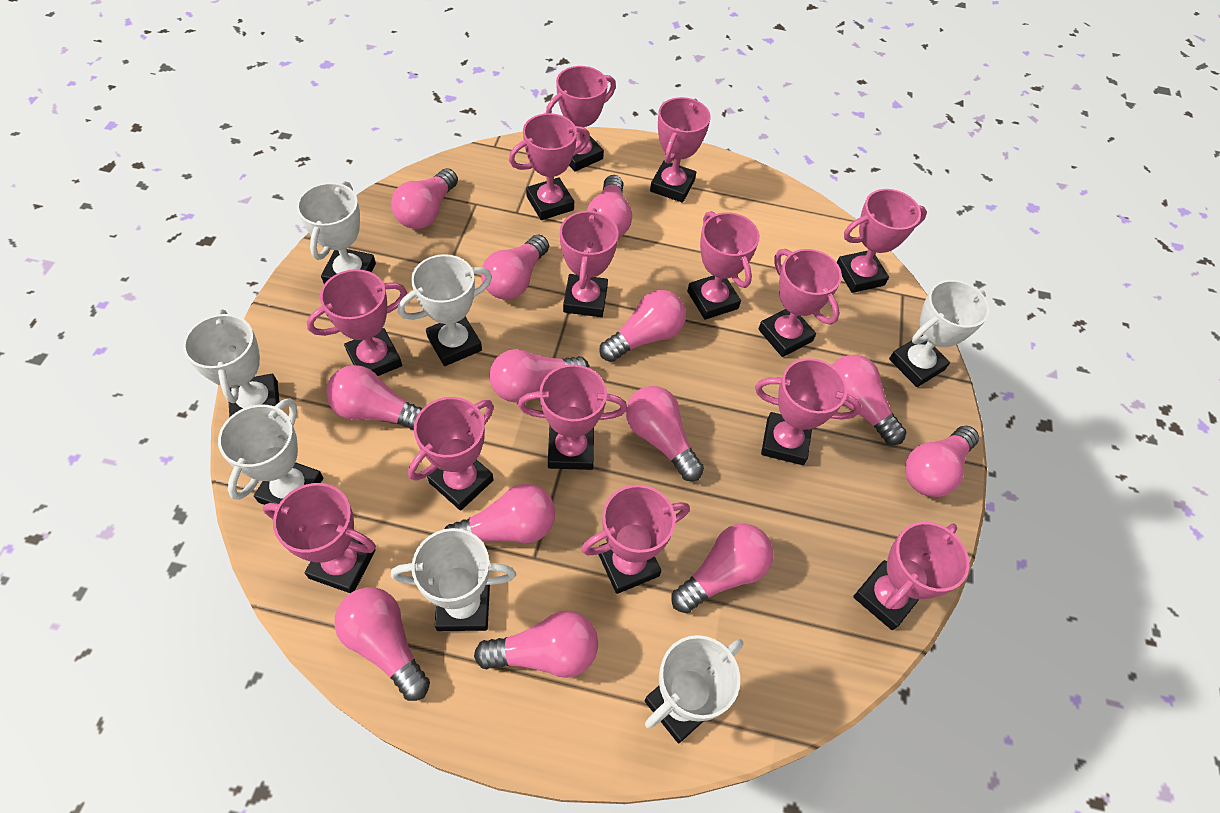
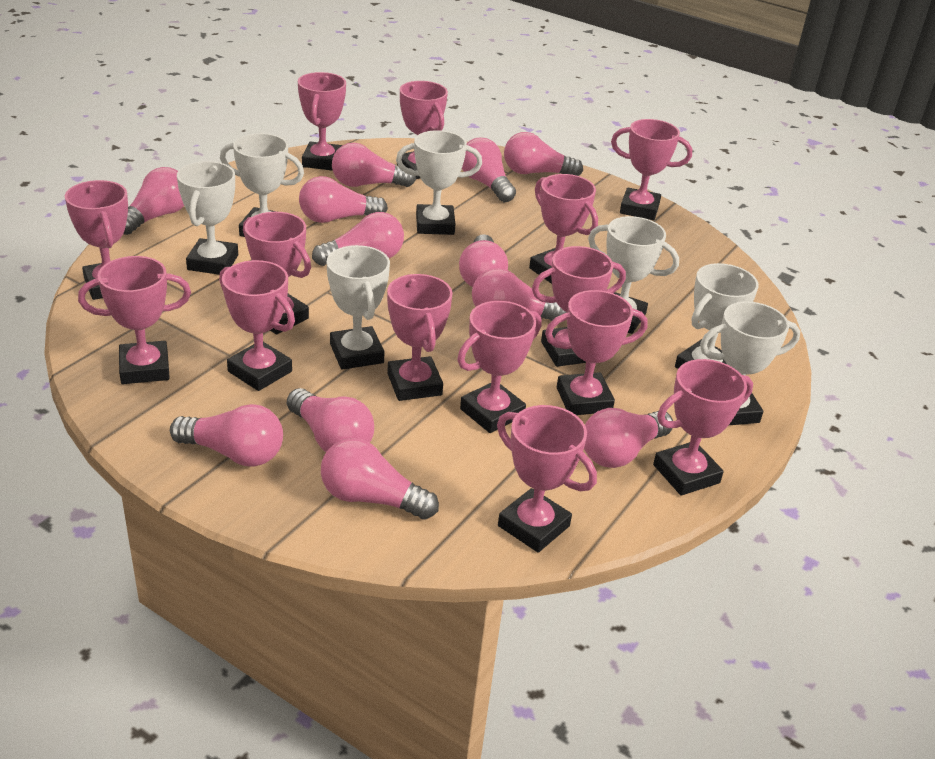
pink light bulb: 13 -> 12

